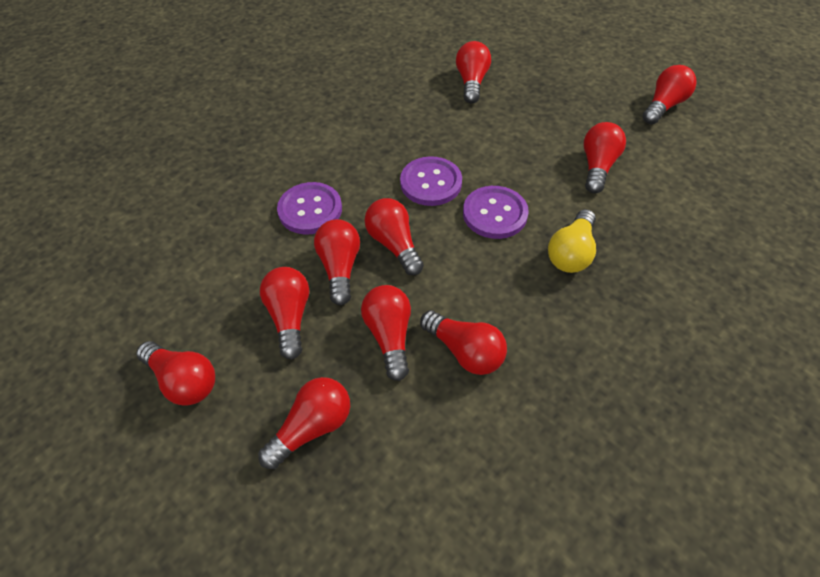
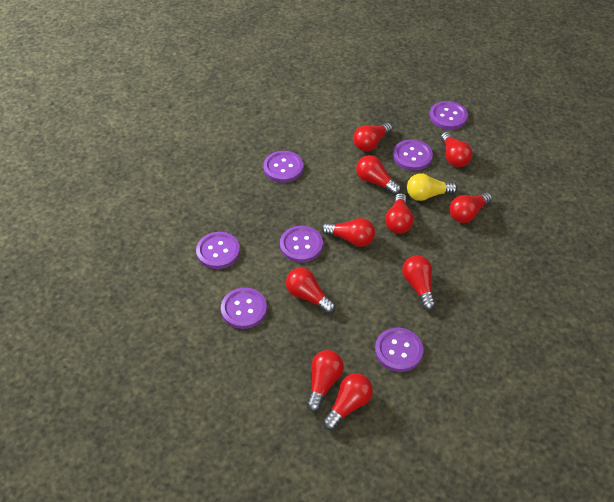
purple button: 3 -> 7

